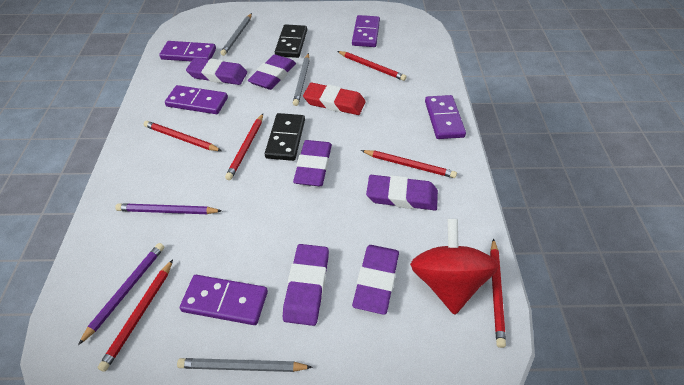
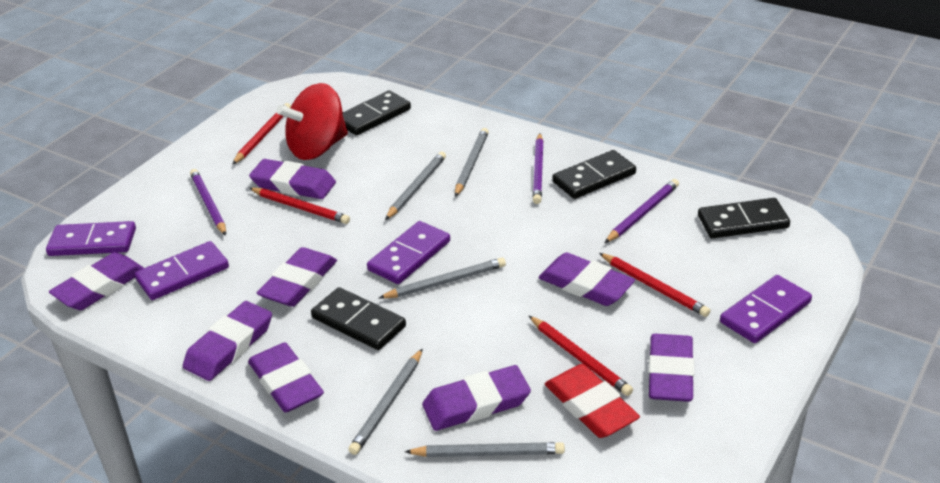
black domino: 2 -> 4
grey pencil: 3 -> 5
purple domino: 5 -> 4
purple eraser: 6 -> 8
purple pencil: 2 -> 3
red pencil: 6 -> 4

